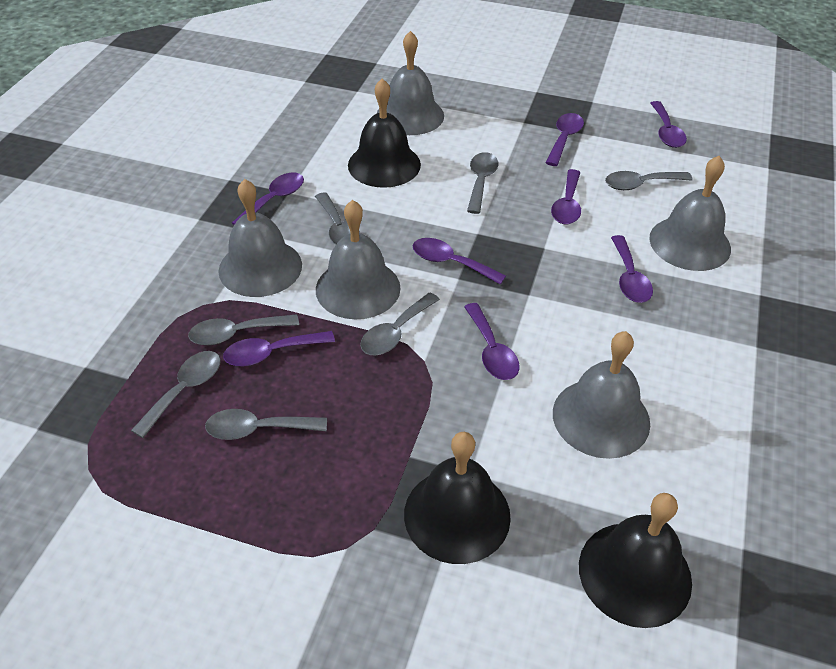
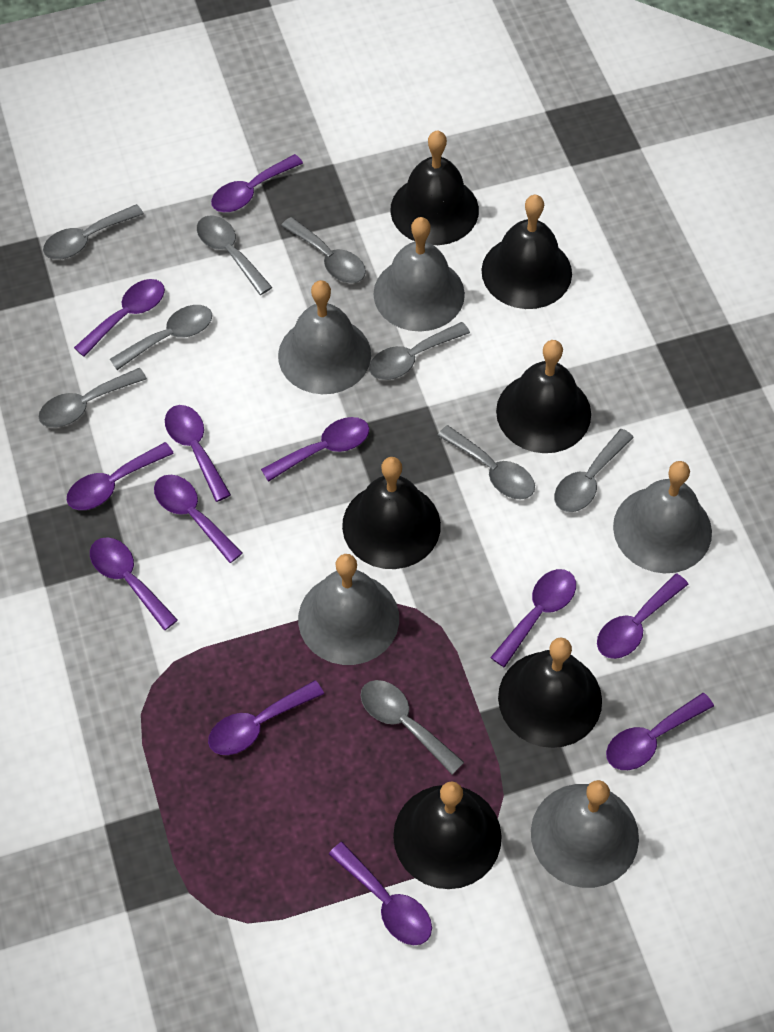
black bell: 3 -> 6
grey spoon: 7 -> 9
purple spoon: 8 -> 12

